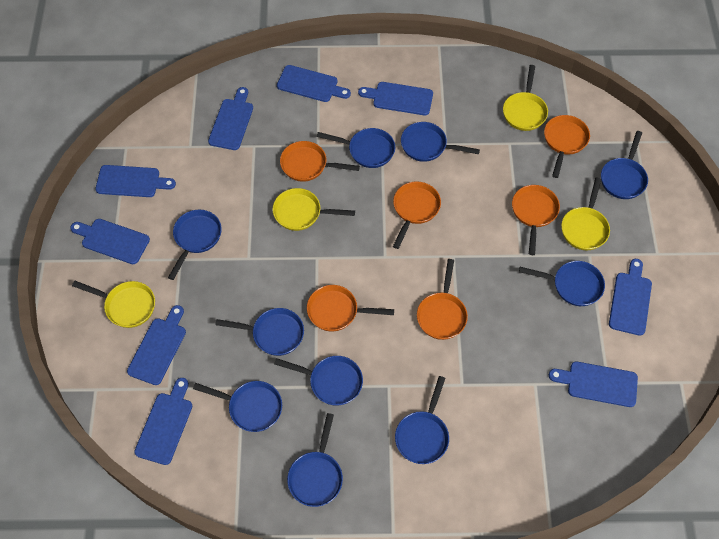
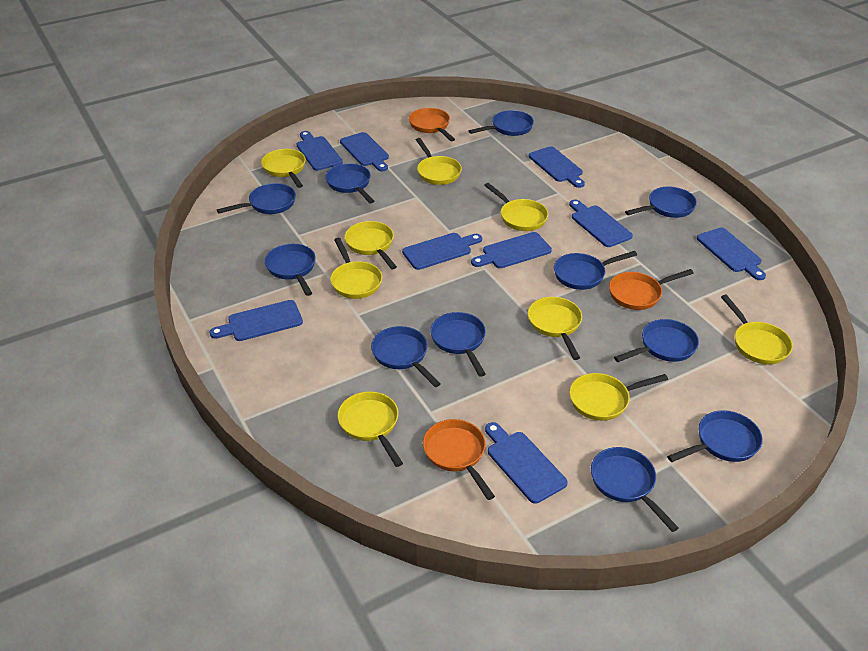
blue pan: 10 -> 11
orange pan: 6 -> 3
yellow pan: 4 -> 9

